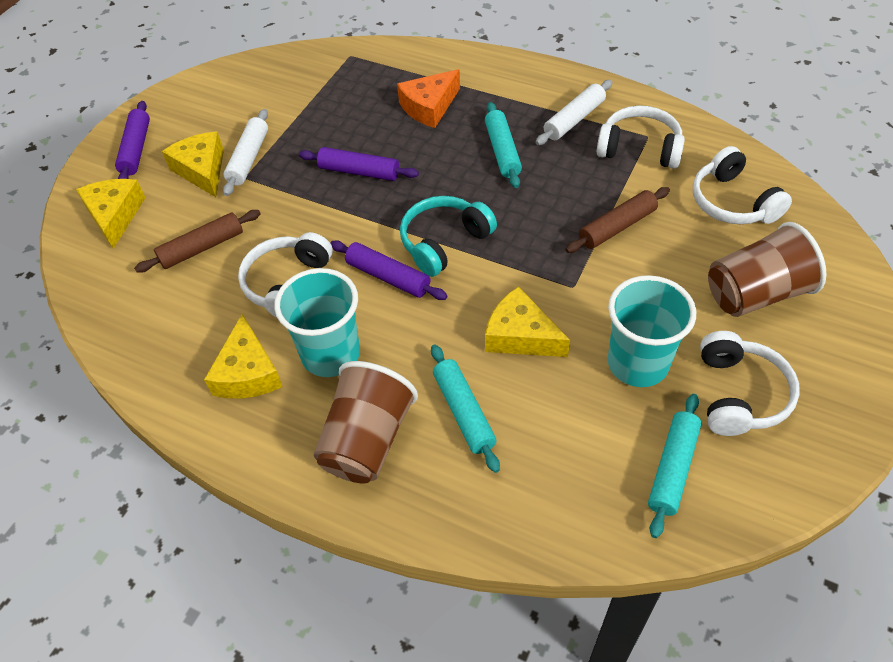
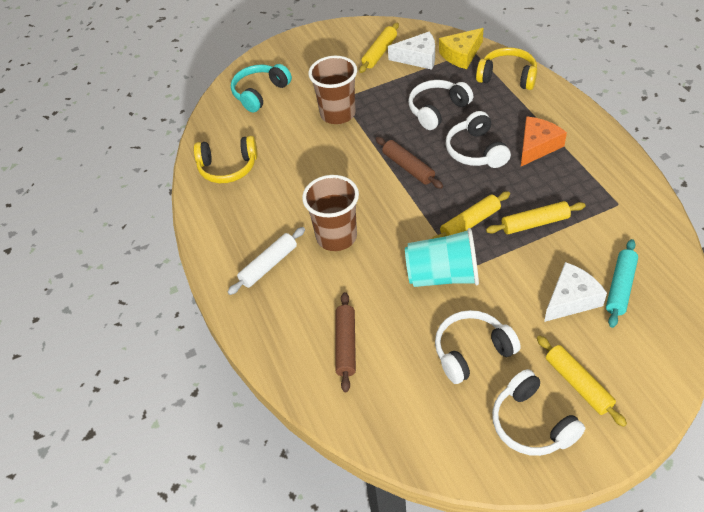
purple rolling pin: 3 -> 0
turquoise cup: 2 -> 1
turquoise rolling pin: 3 -> 1
white cheese: 0 -> 2
white rolling pin: 2 -> 1
yellow cheese: 4 -> 1
yellow headphones: 0 -> 2
yellow rolling pin: 0 -> 4

